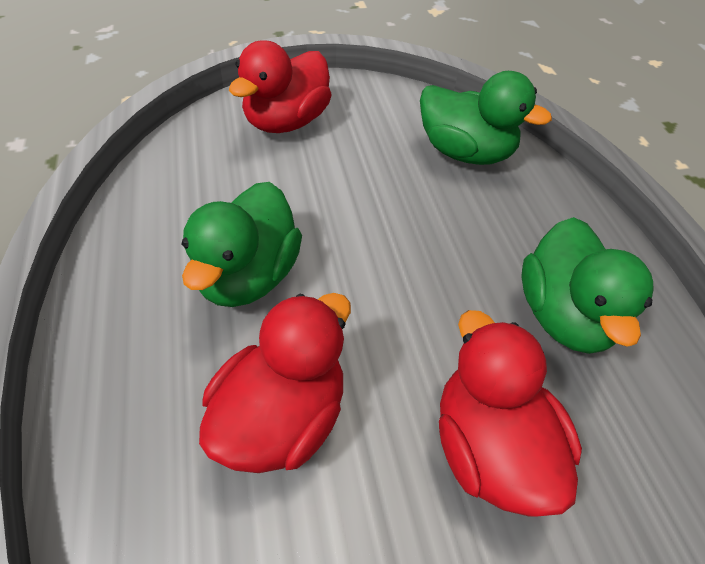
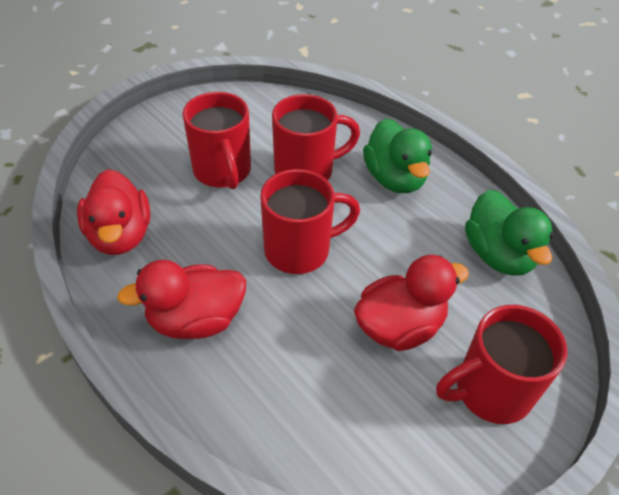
green duck: 3 -> 2
red mug: 0 -> 4

